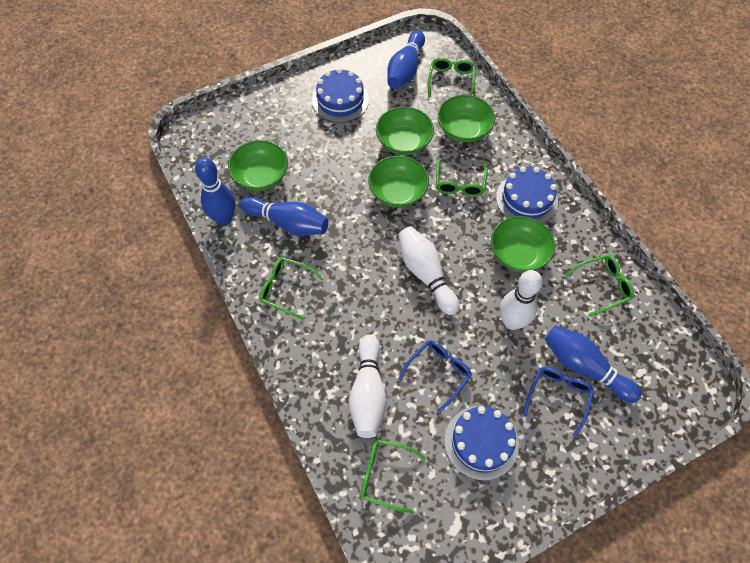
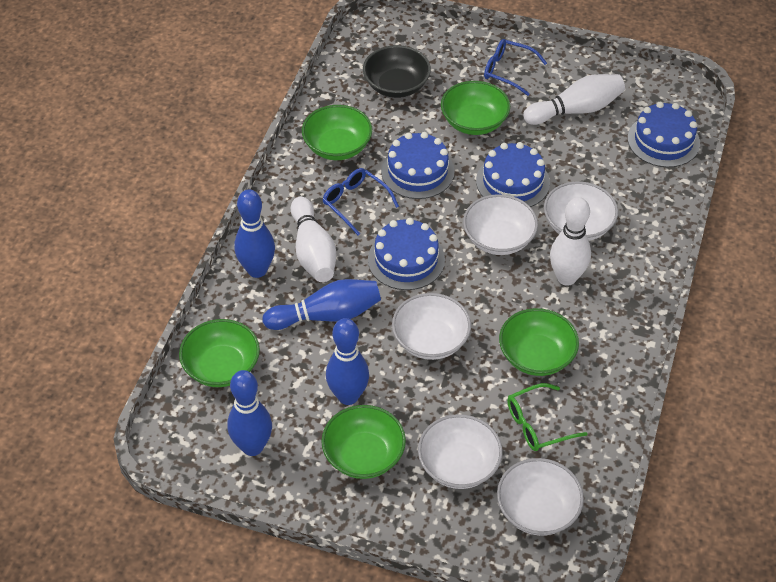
black bowl: 0 -> 1
blue cake: 3 -> 4
green glasses: 5 -> 1
white bowl: 0 -> 5

